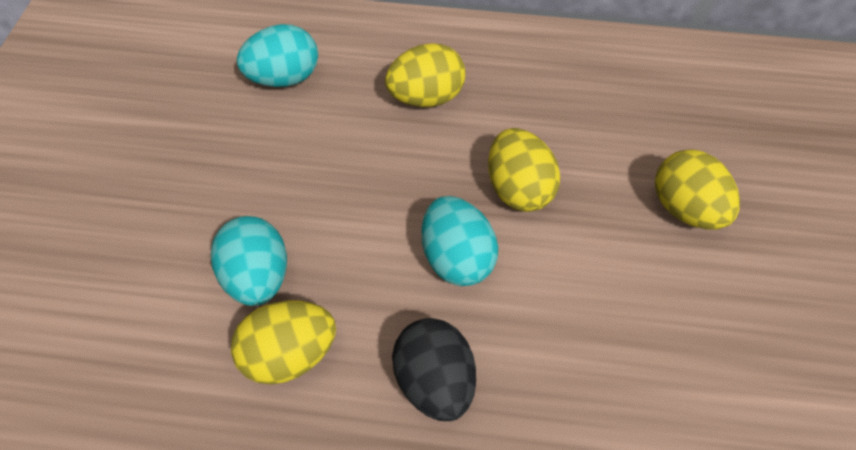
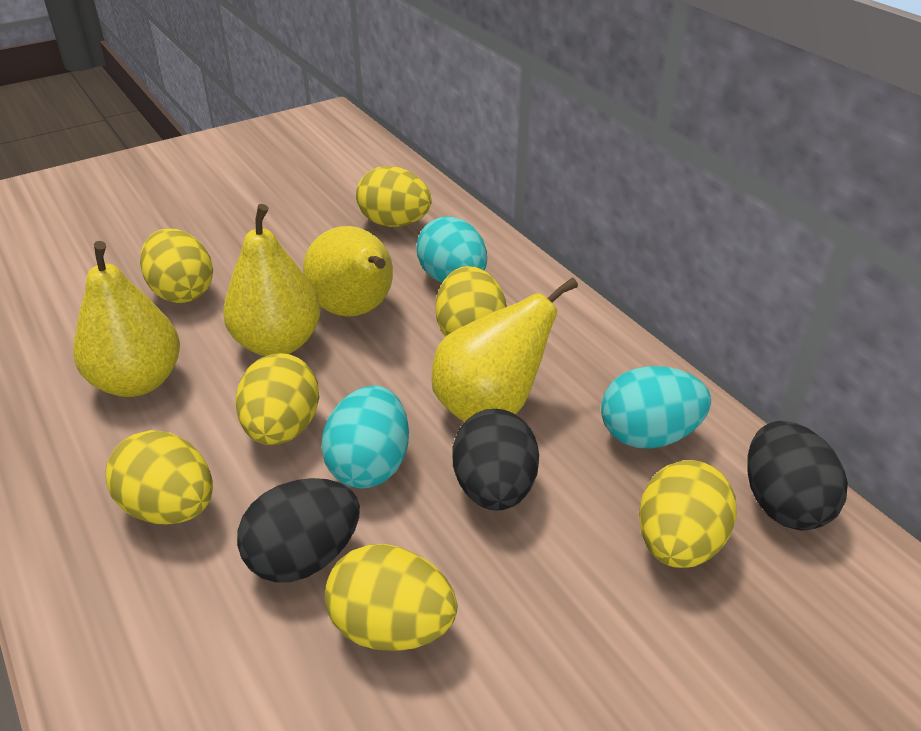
black egg: 1 -> 3
yellow egg: 4 -> 7
yellow pear: 0 -> 4

